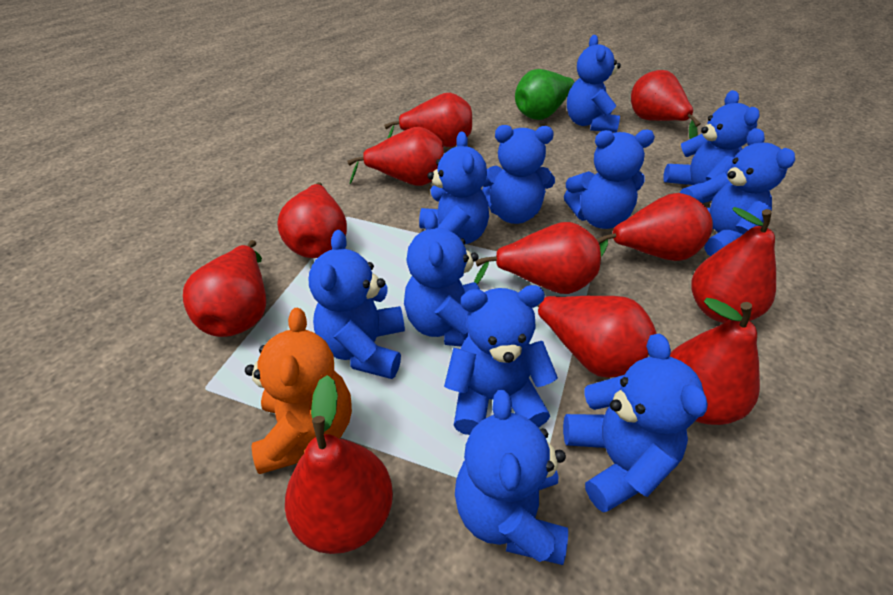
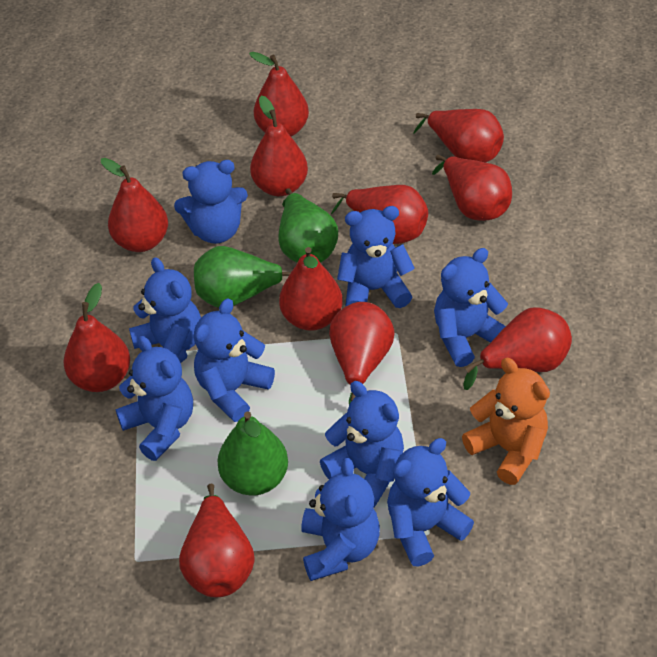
blue teddy bear: 11 -> 9
green pear: 1 -> 3

